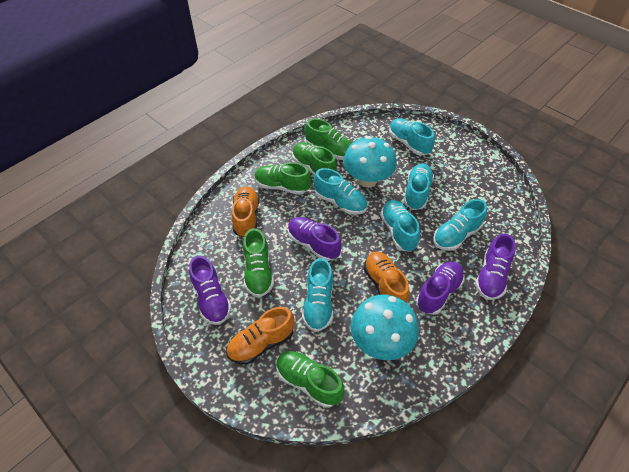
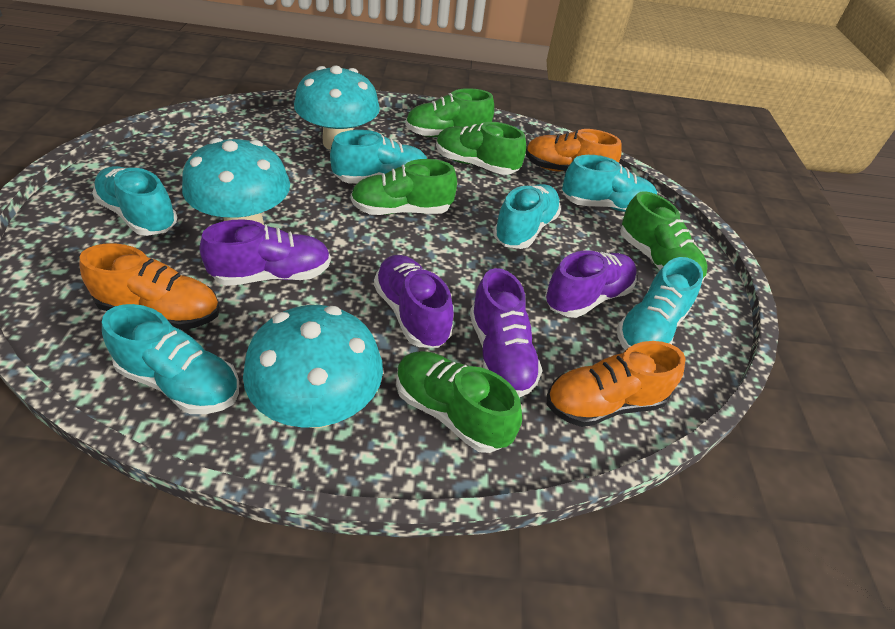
turquoise mushroom: 2 -> 3

